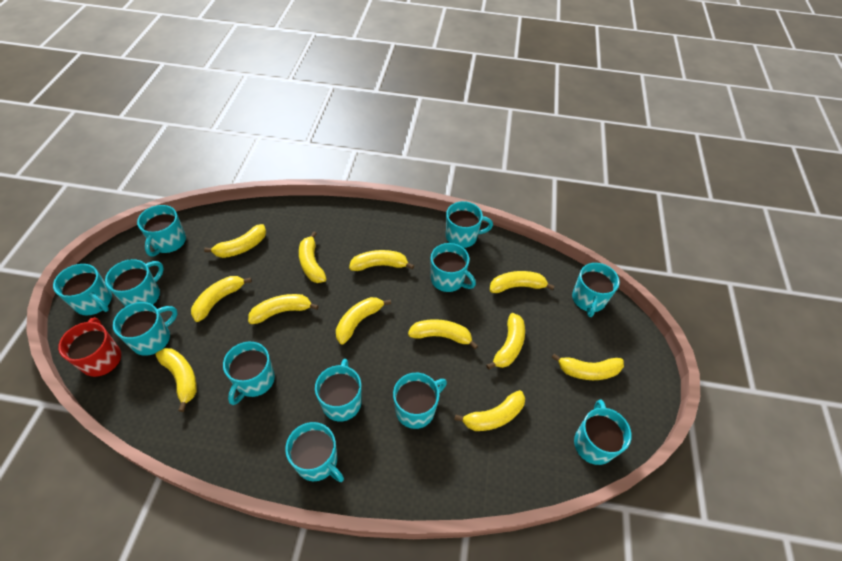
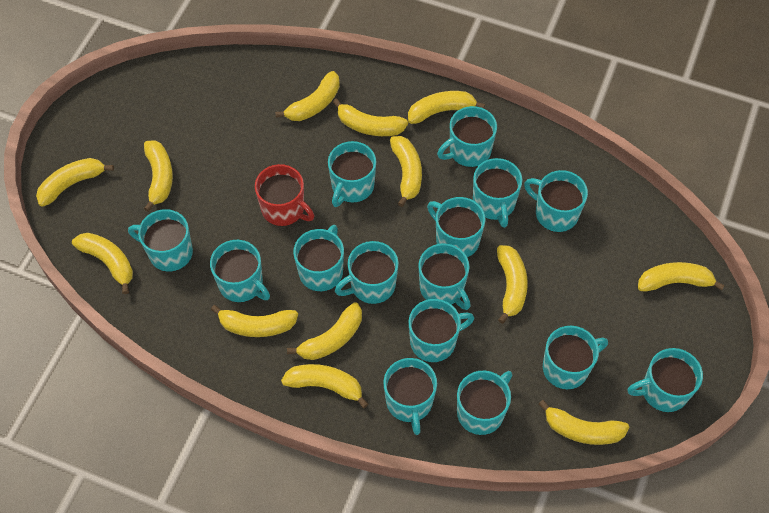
turquoise mug: 12 -> 15
yellow banana: 12 -> 13

